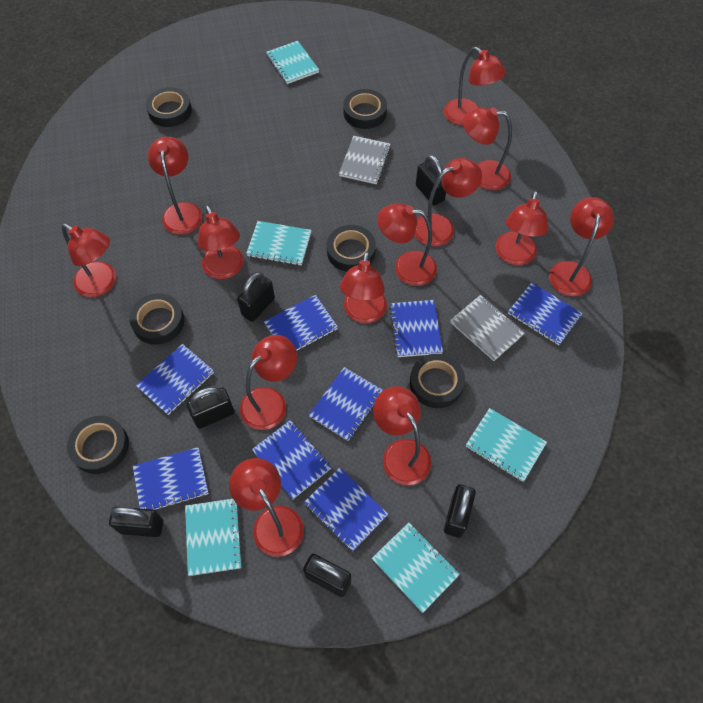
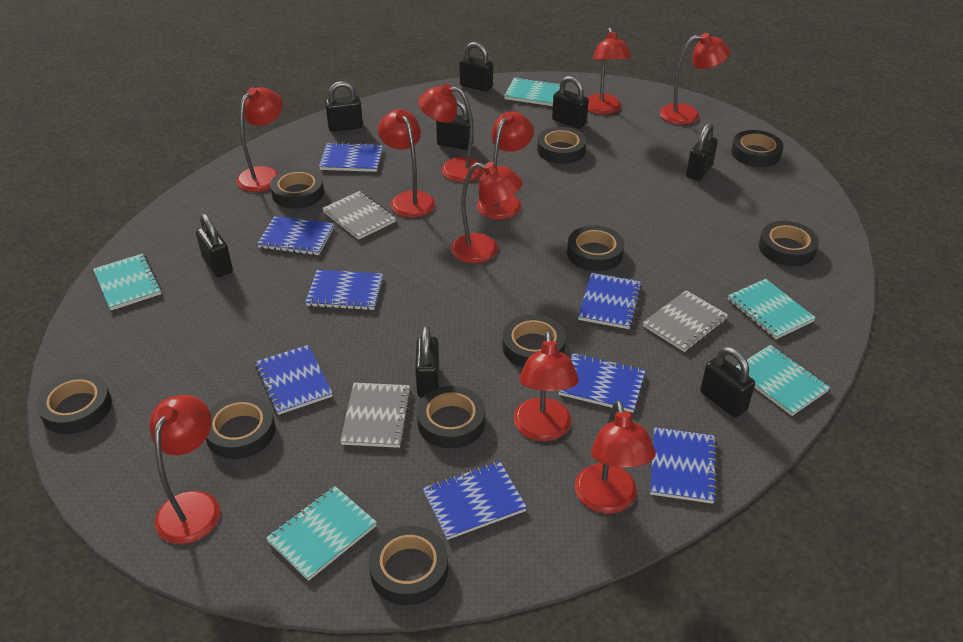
black padlock: 6 -> 8
black tape: 6 -> 10
grey notebook: 2 -> 3
red lamp: 13 -> 10

